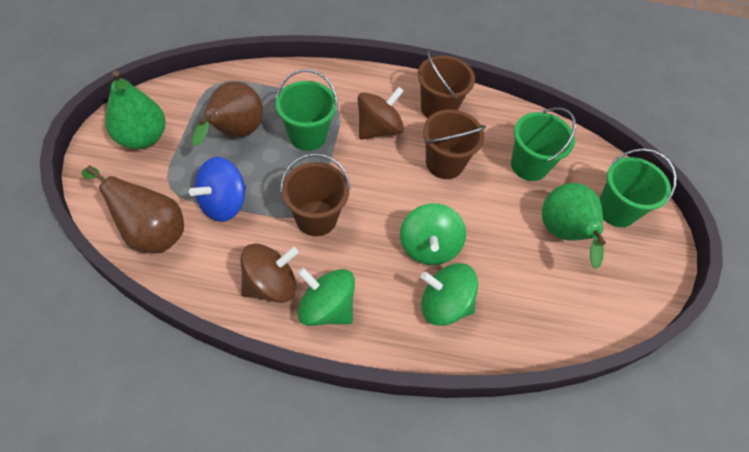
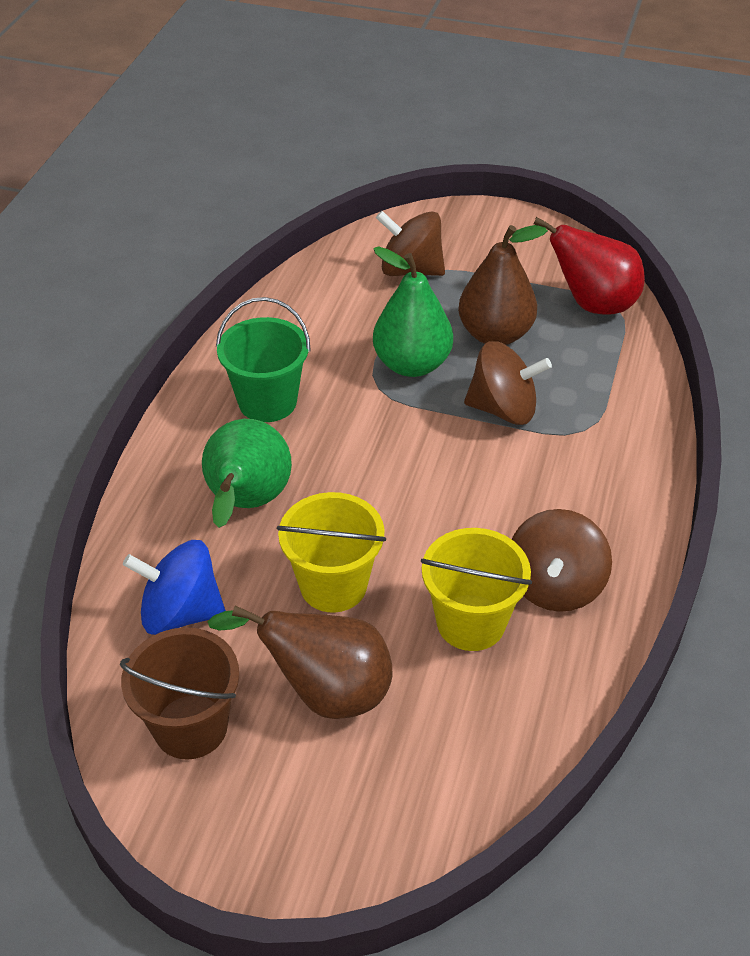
brown bucket: 3 -> 1
brown spinning top: 2 -> 3
green bucket: 3 -> 1
green spinning top: 3 -> 0
red pear: 0 -> 1
yellow bucket: 0 -> 2

